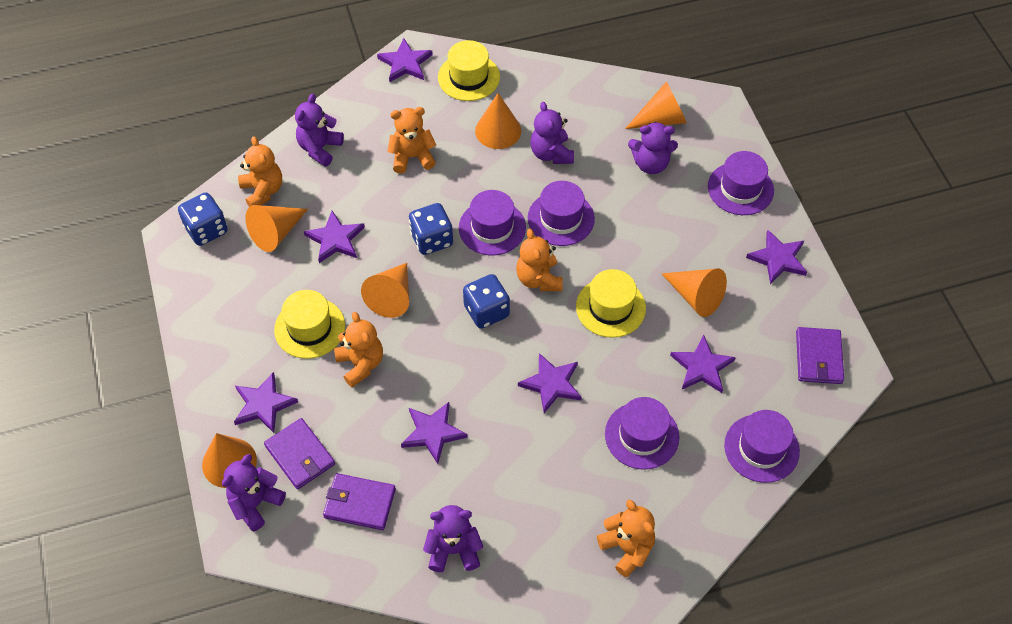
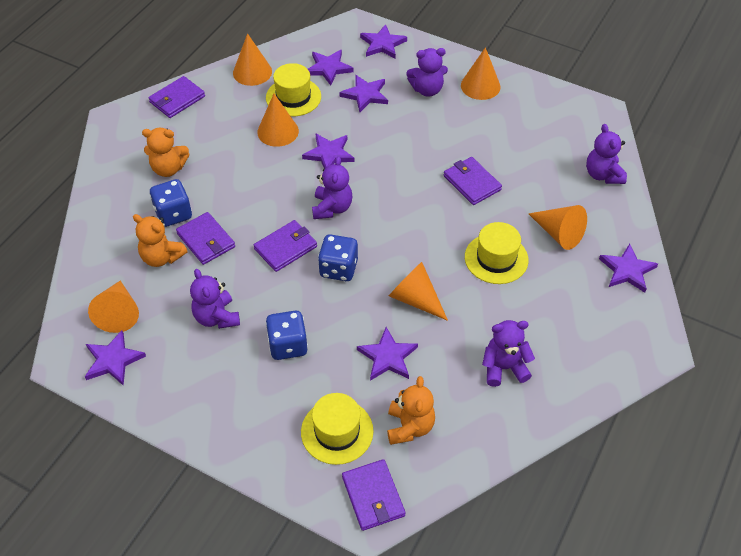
orange teddy bear: 5 -> 3
purple hat: 5 -> 0
purple wallet: 3 -> 5

